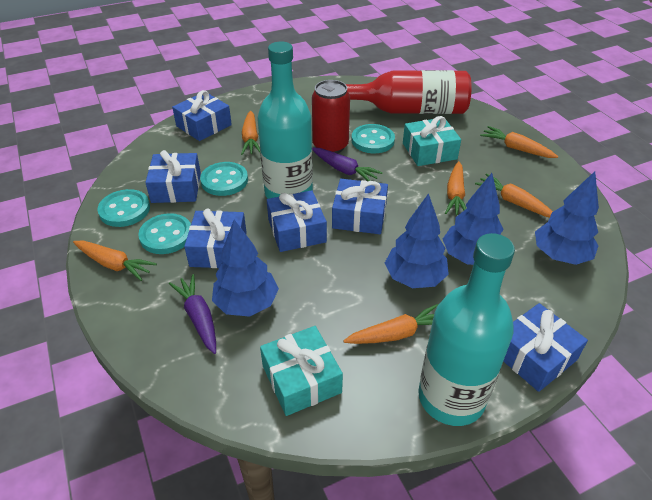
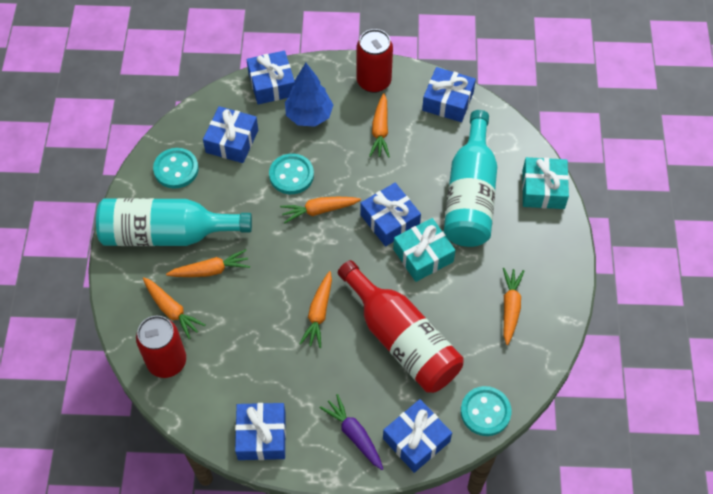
blue tree: 4 -> 1
purple carrot: 2 -> 1
red can: 1 -> 2
turquoise button: 4 -> 3

